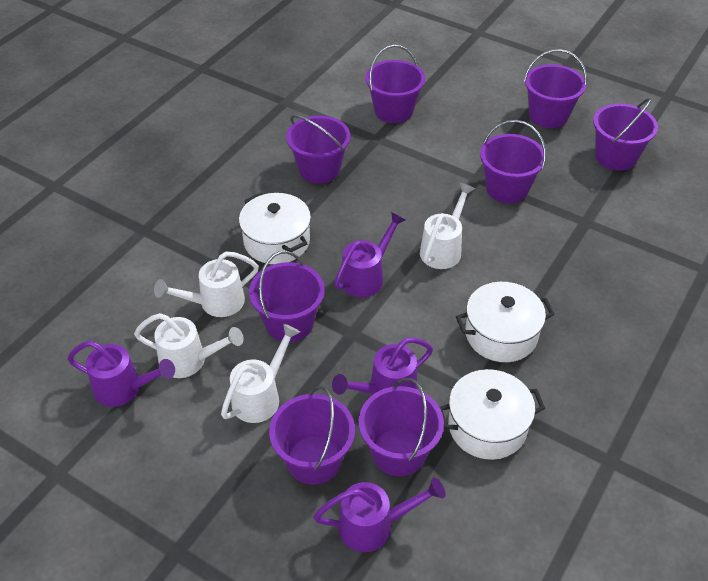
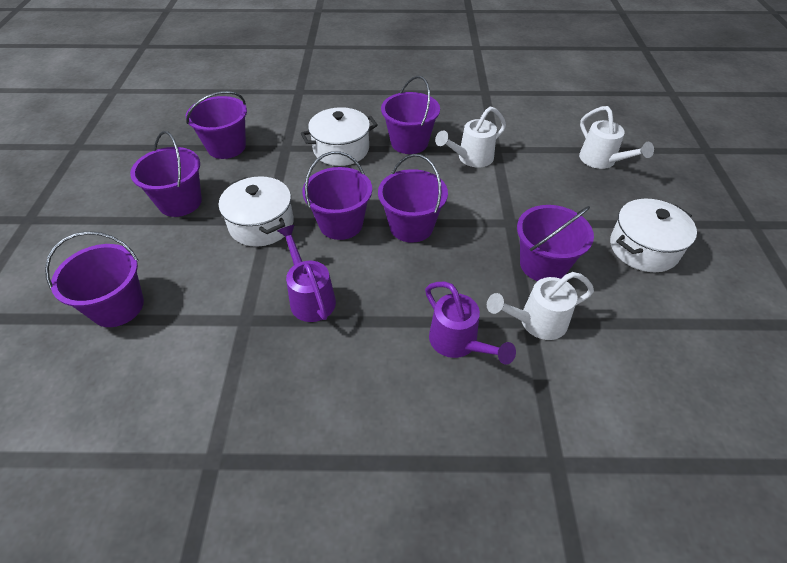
purple bucket: 8 -> 7
purple watering can: 4 -> 2
white watering can: 4 -> 3

